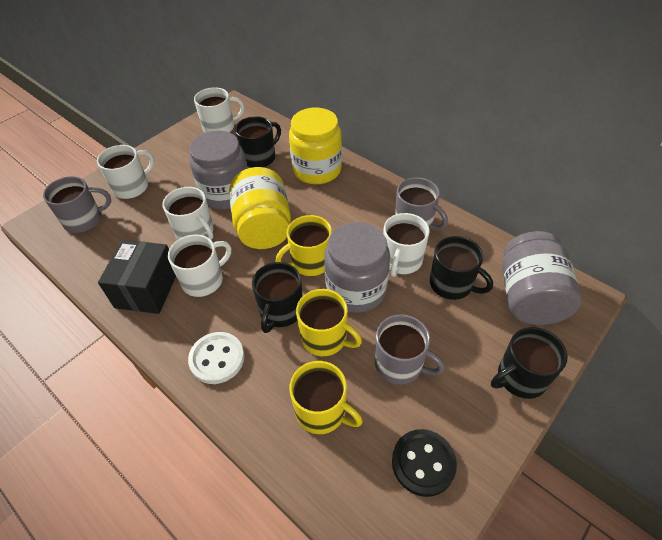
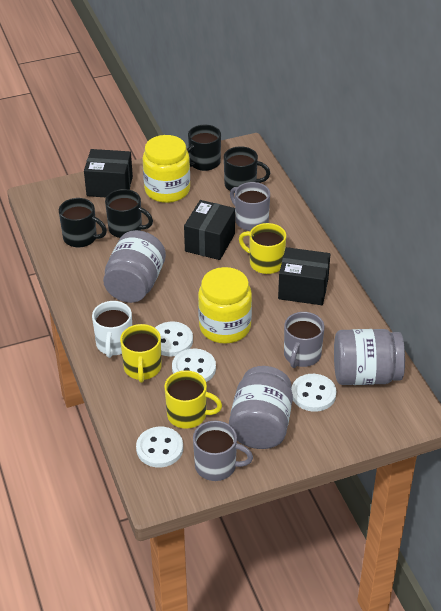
black box: 1 -> 3
black button: 1 -> 0
white button: 1 -> 4
white mug: 5 -> 1

